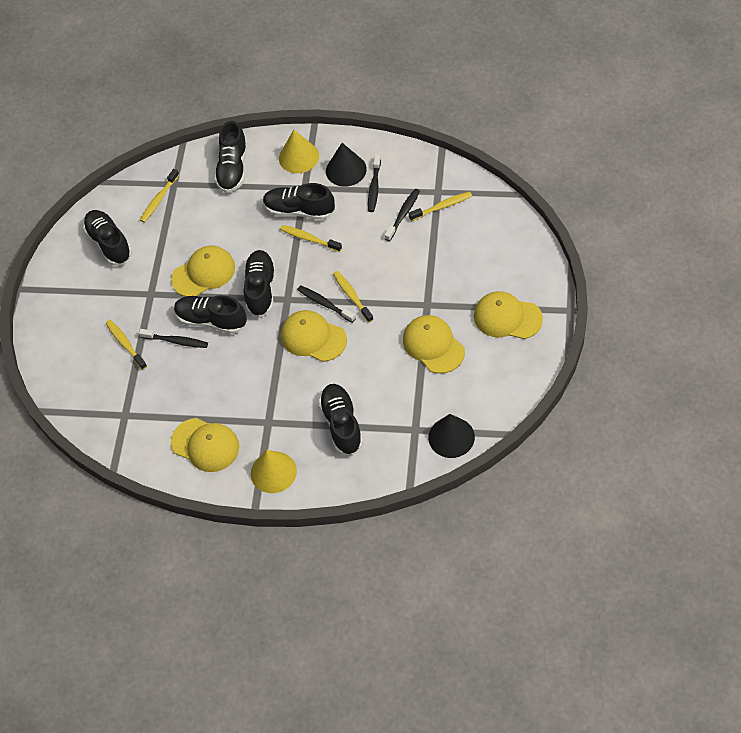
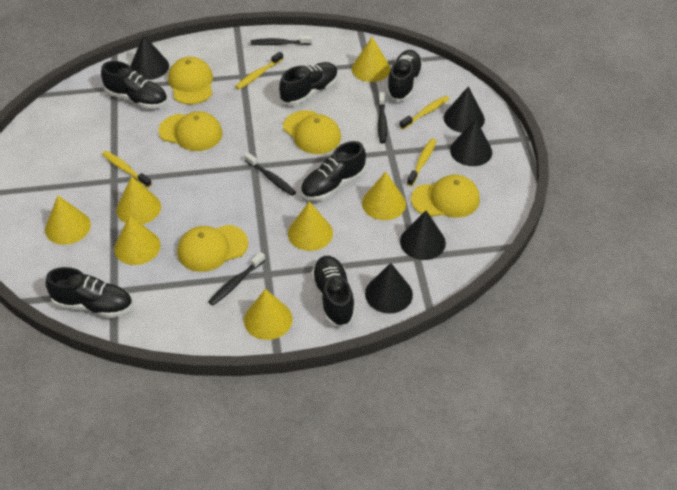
black cone: 2 -> 5
yellow cone: 2 -> 7
yellow toothbrush: 5 -> 4

